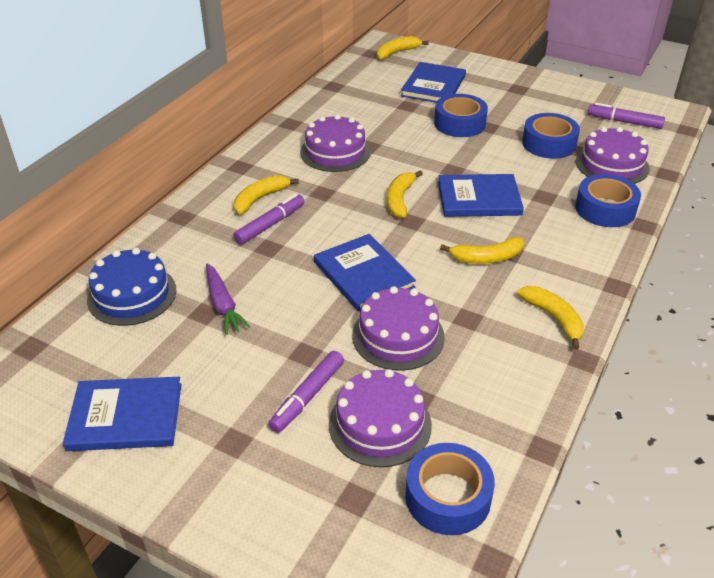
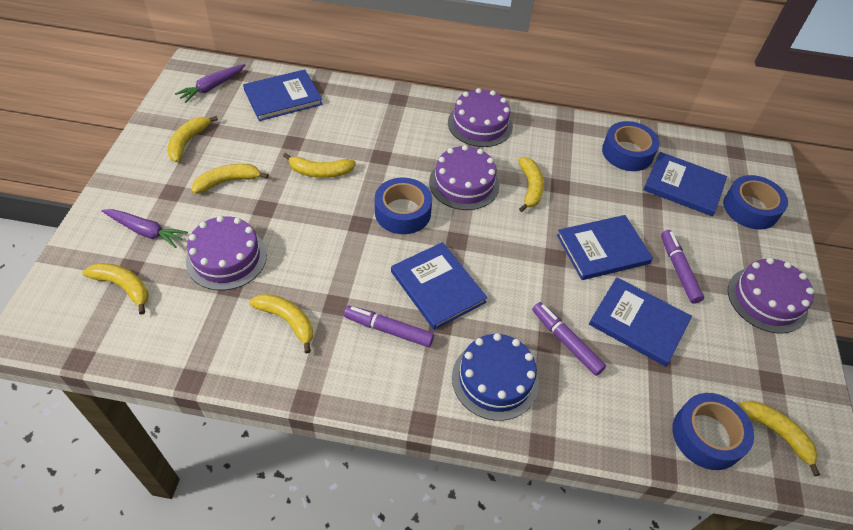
blue book: 4 -> 5
purple carrot: 1 -> 2
yellow banana: 5 -> 7

